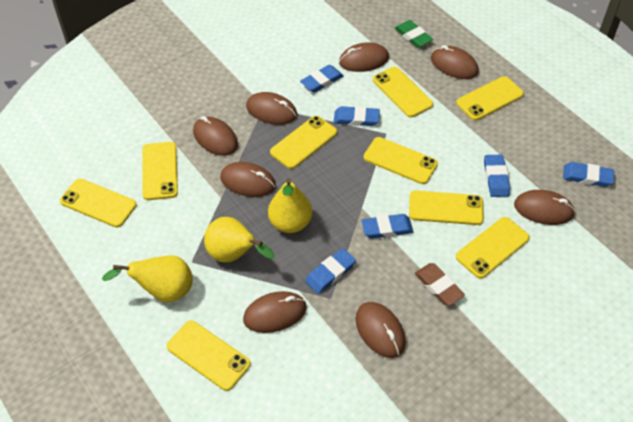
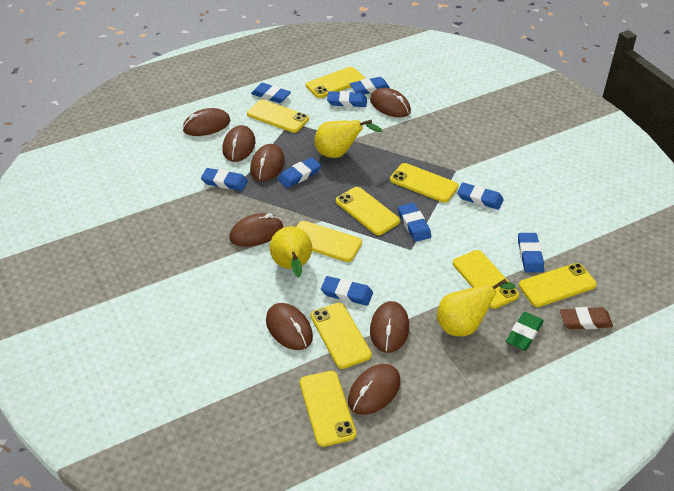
blue eraser: 6 -> 9

